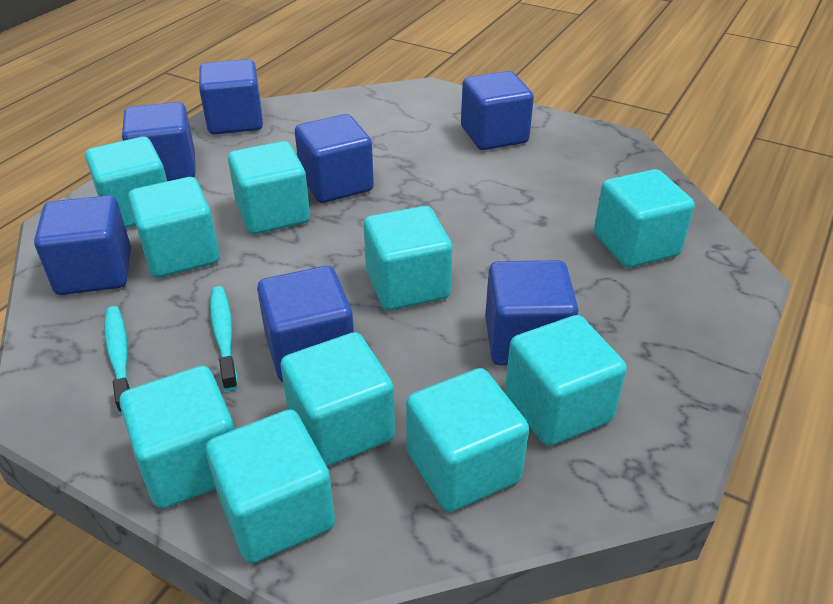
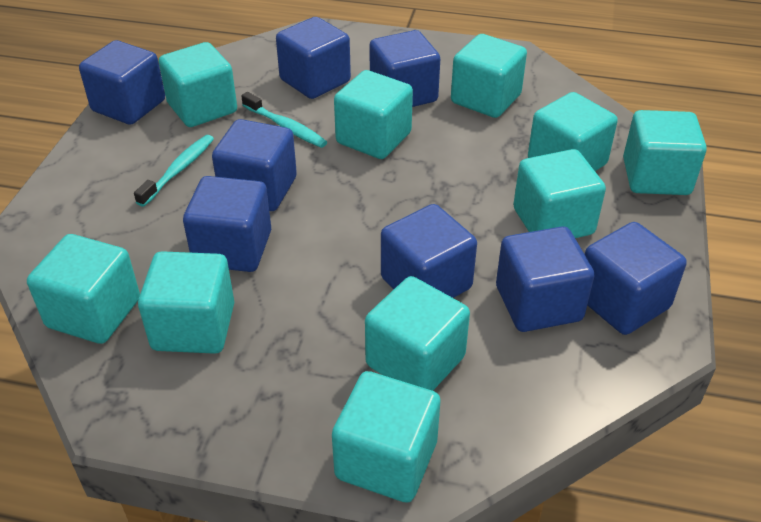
blue cube: 7 -> 8

